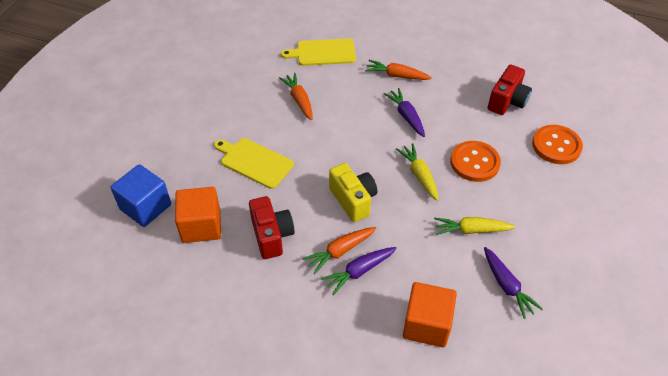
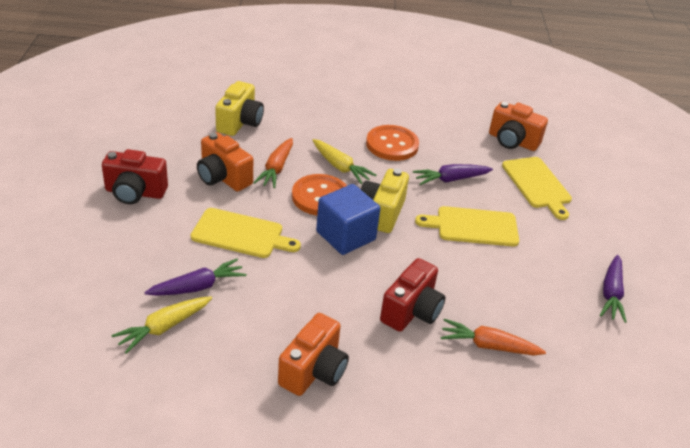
orange camera: 0 -> 3
orange carrot: 3 -> 2
orange cube: 2 -> 0
yellow camera: 1 -> 2
yellow cutting board: 2 -> 3

